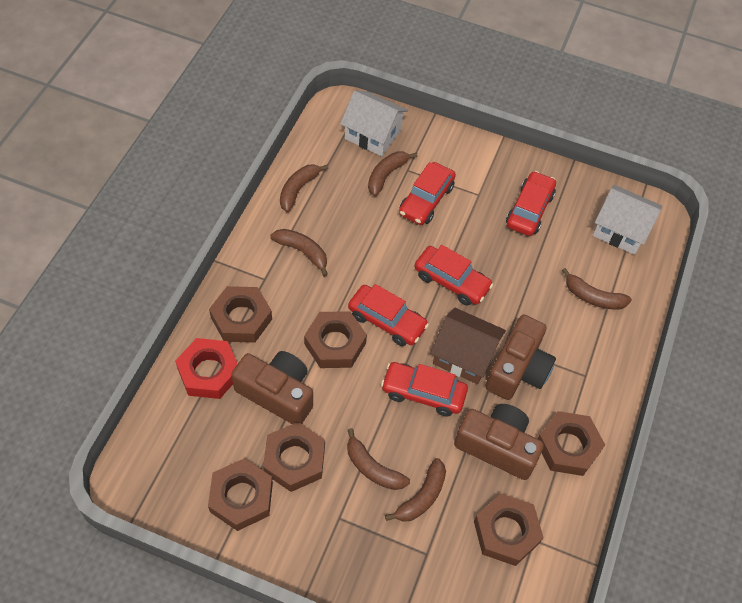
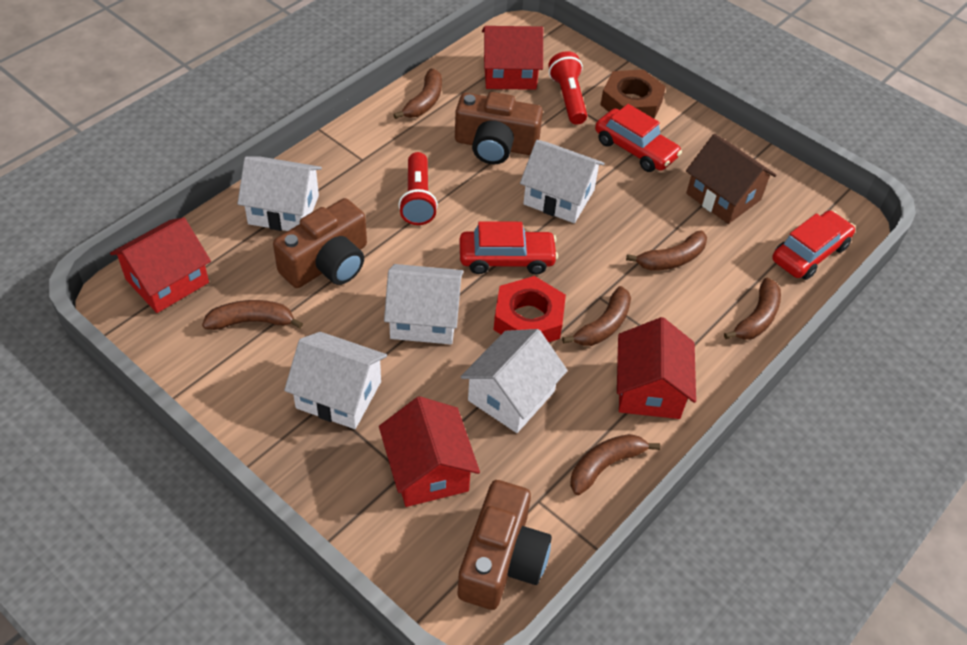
brown nut: 6 -> 1
red car: 5 -> 3
red flashlight: 0 -> 2
red house: 0 -> 4
white house: 2 -> 5

